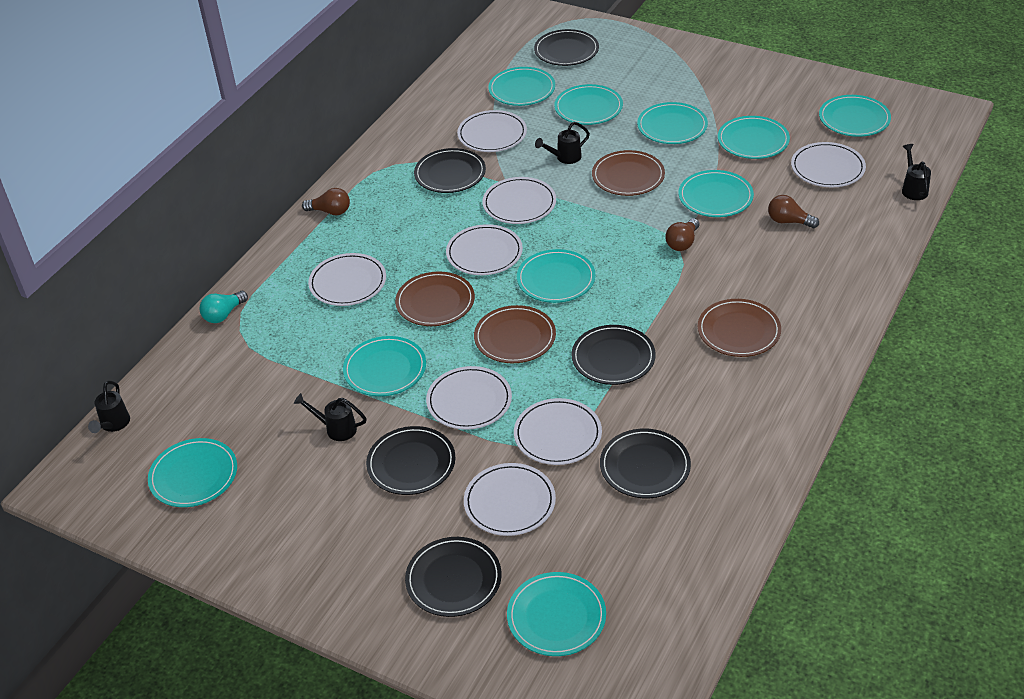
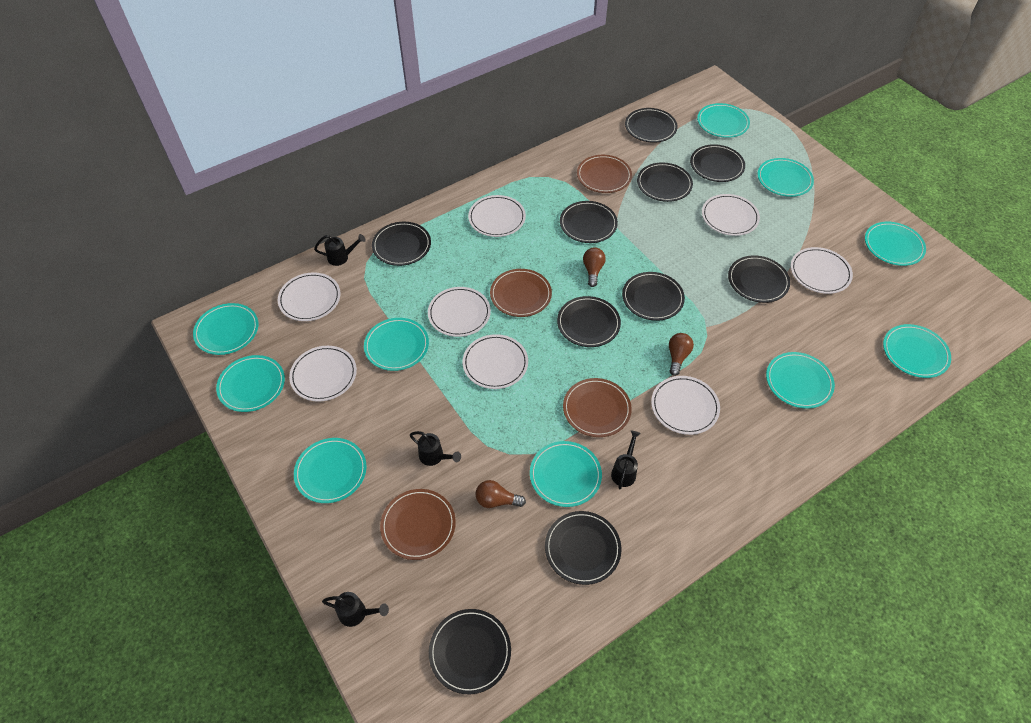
black plate: 6 -> 10
turquoise light bulb: 1 -> 0

